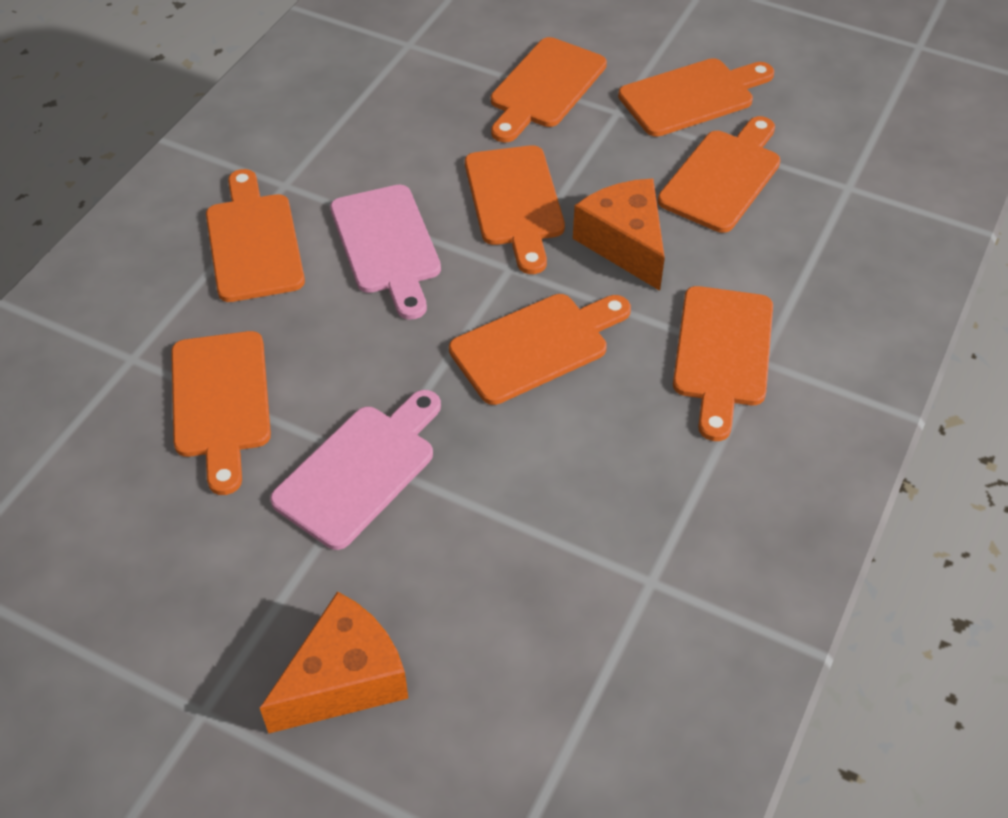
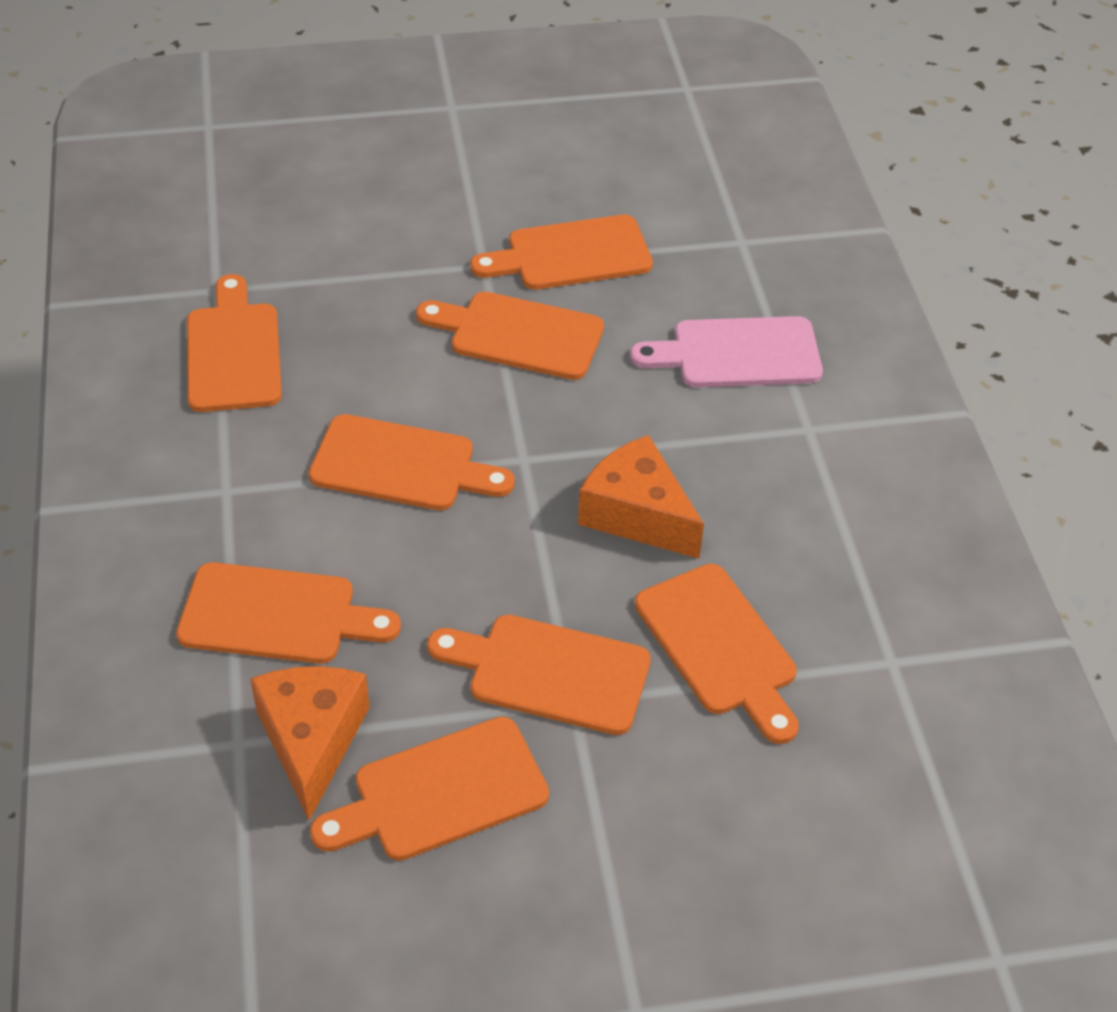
pink cutting board: 2 -> 1

